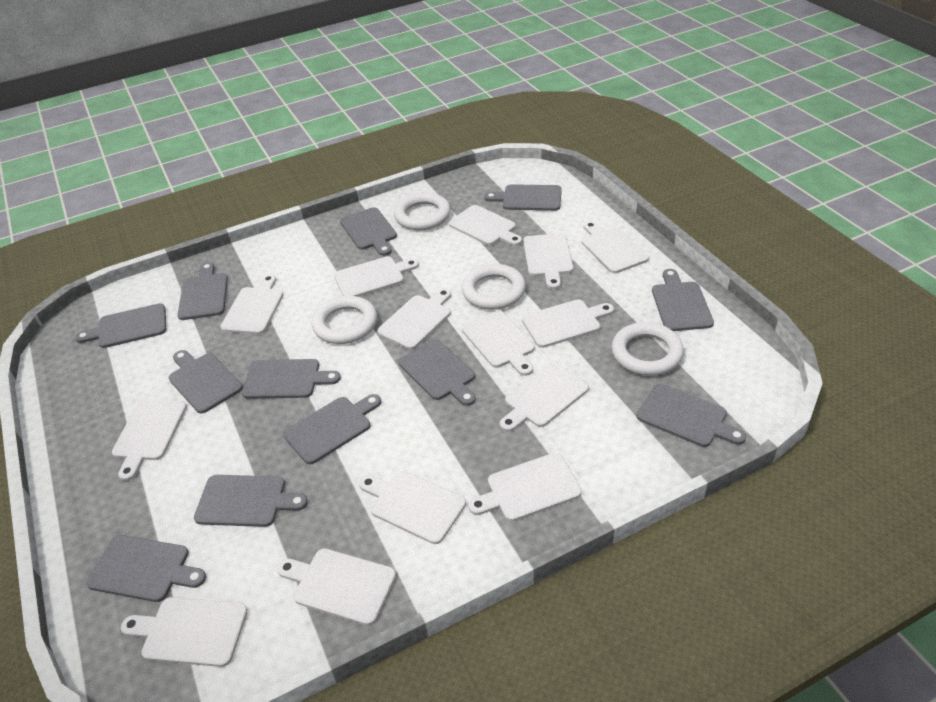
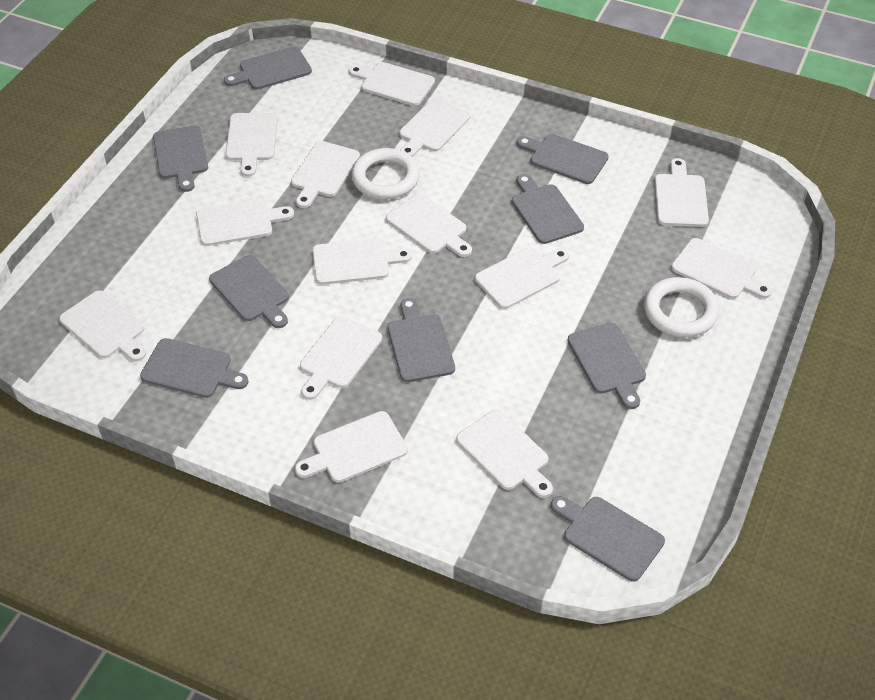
grey cutting board: 12 -> 9
white ring: 4 -> 2

